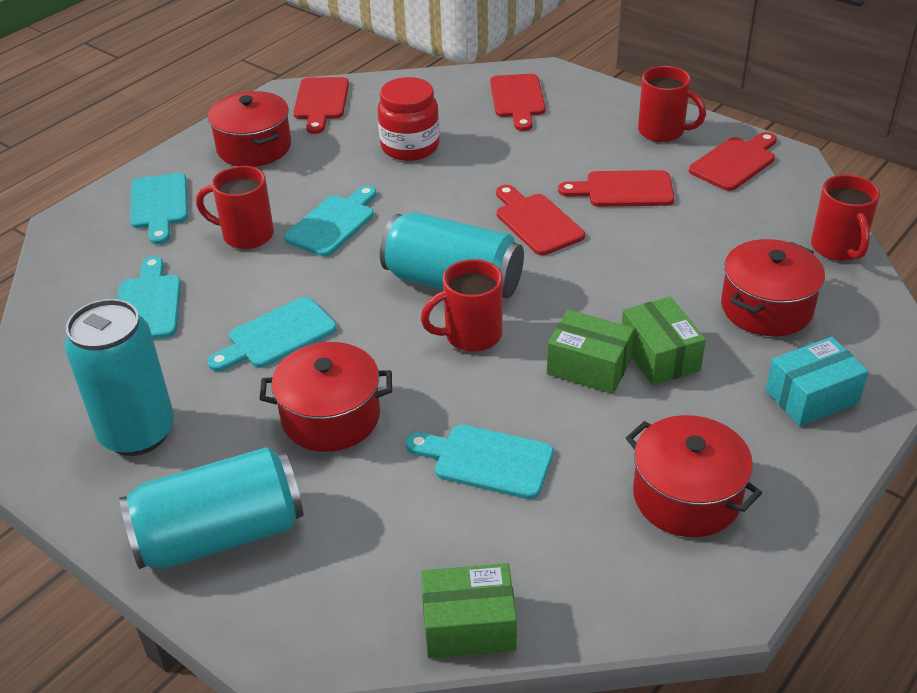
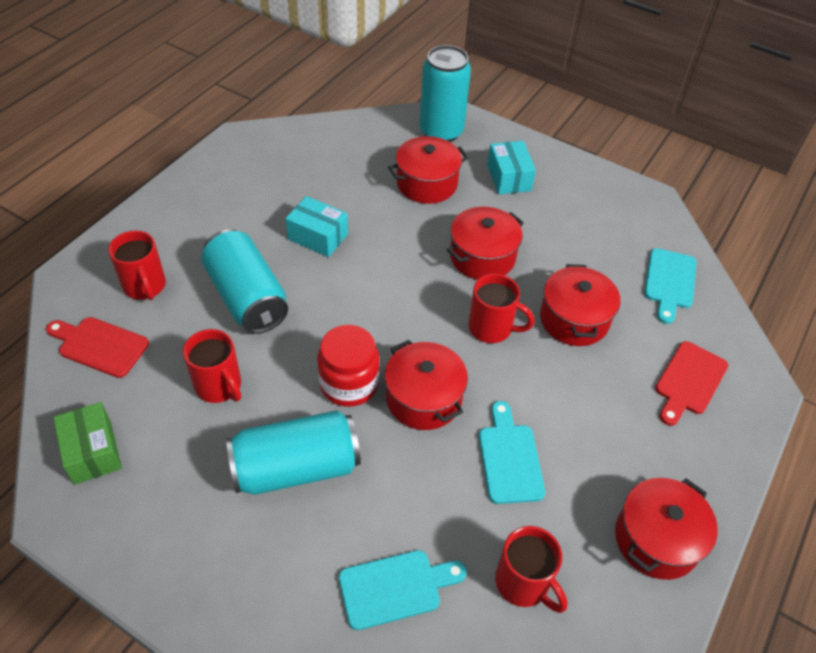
green box: 3 -> 1
red cutting board: 5 -> 2
red pot: 4 -> 5
turquoise box: 1 -> 2
turquoise cutting board: 5 -> 3

